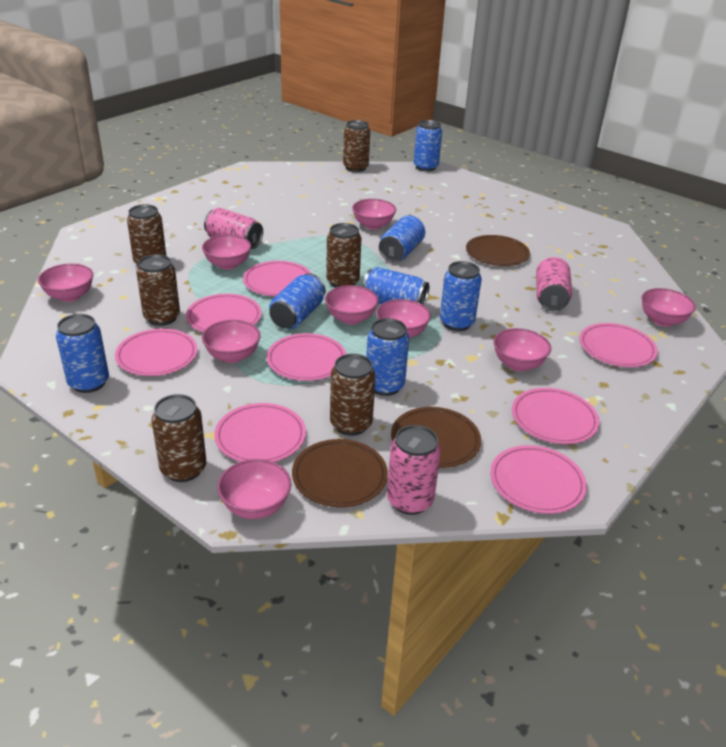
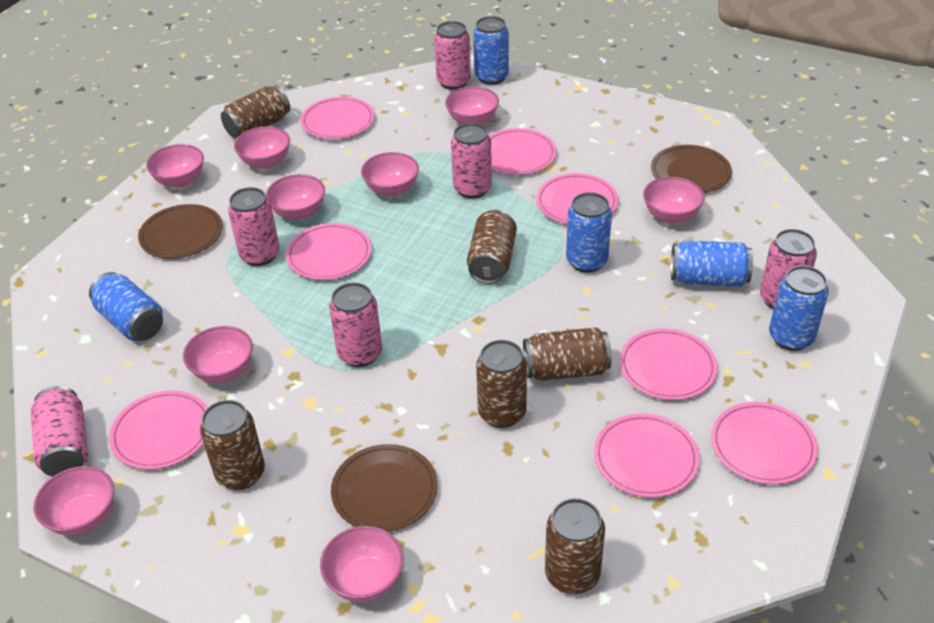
blue can: 7 -> 5
pink can: 3 -> 6

